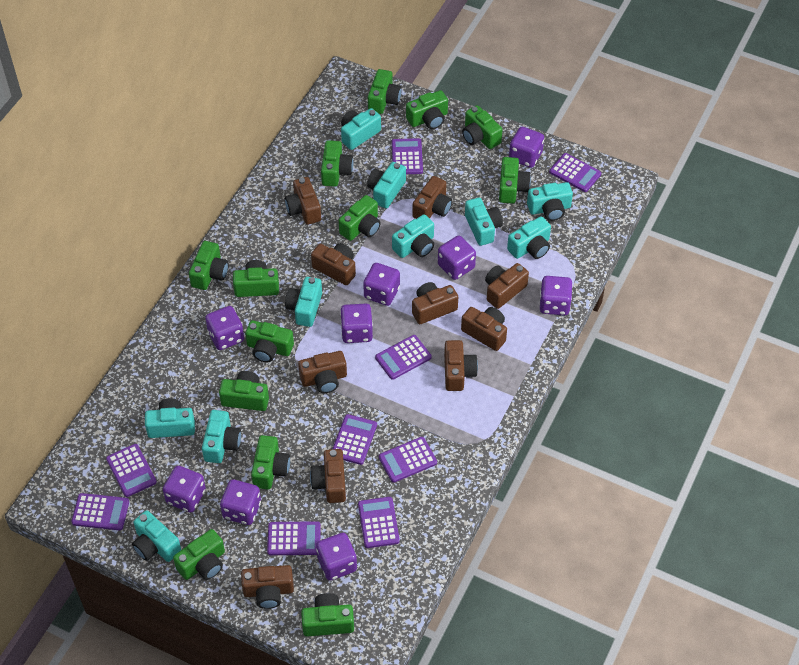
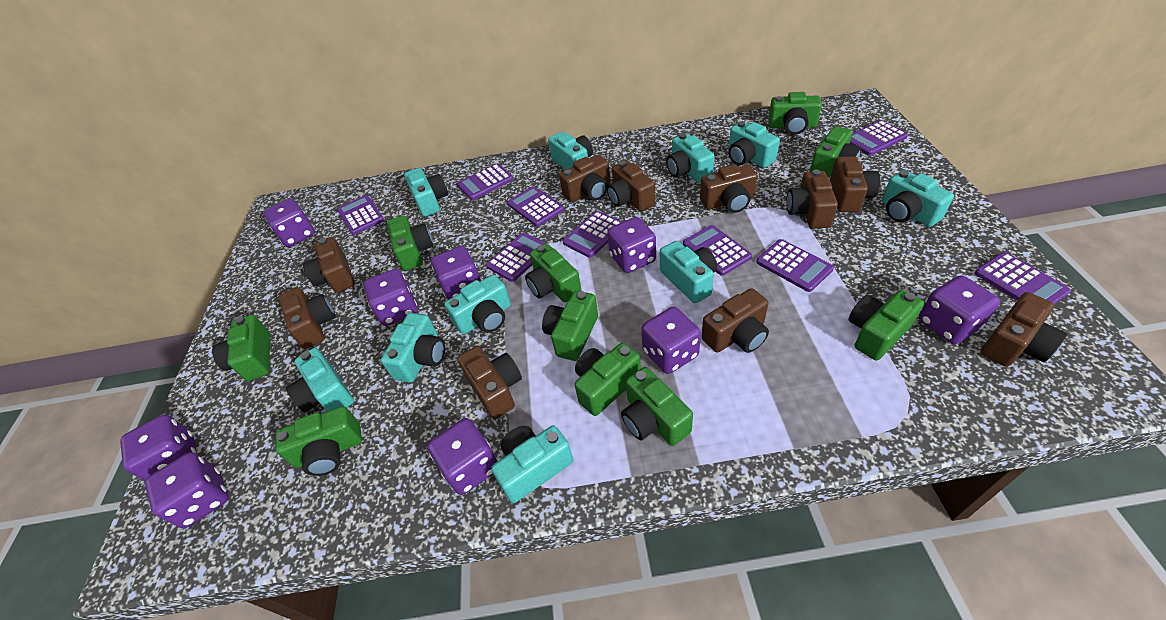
green camera: 13 -> 10

